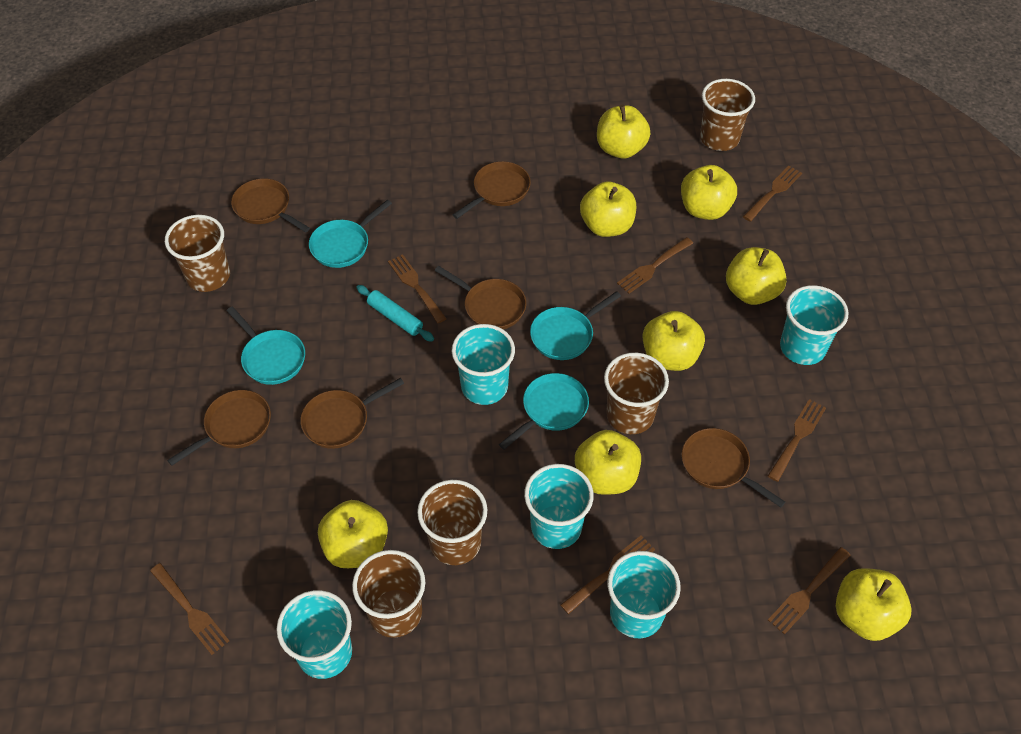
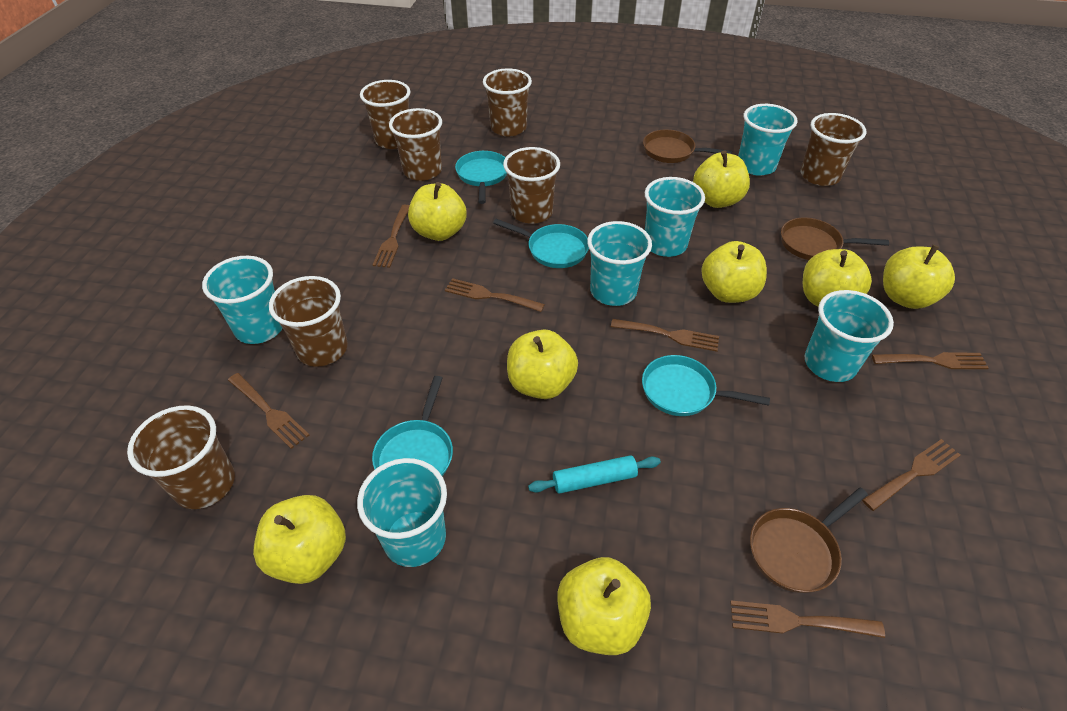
brown cup: 5 -> 7
brown pan: 6 -> 3
turquoise cup: 5 -> 6

